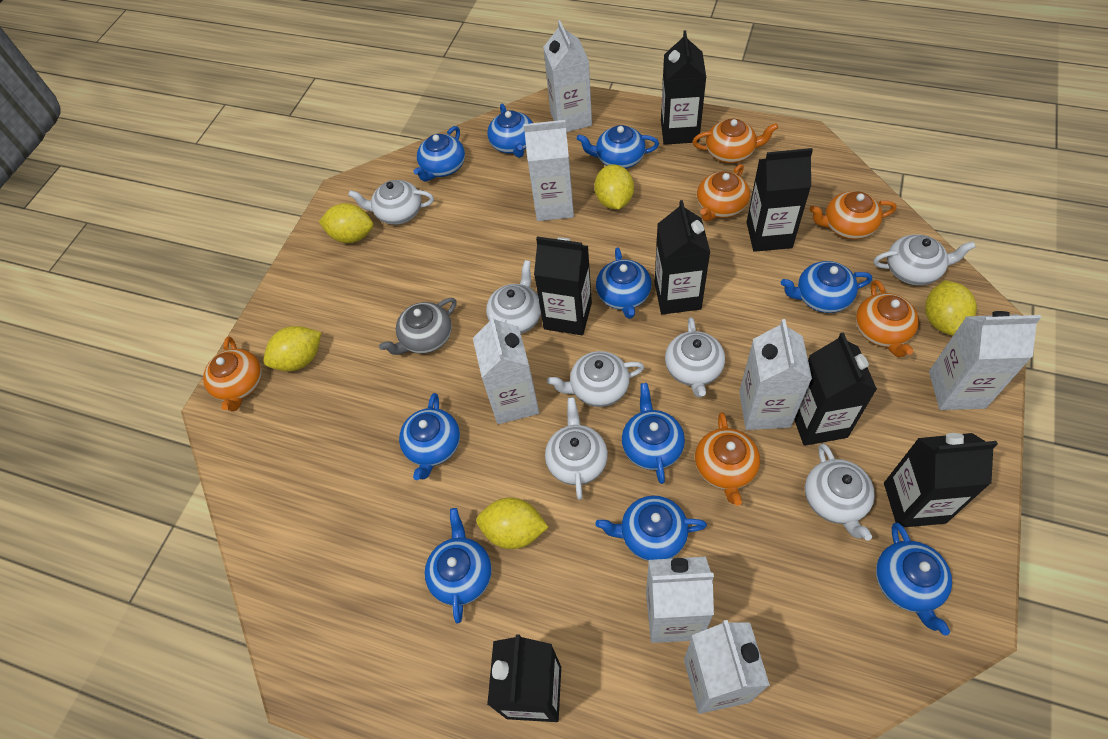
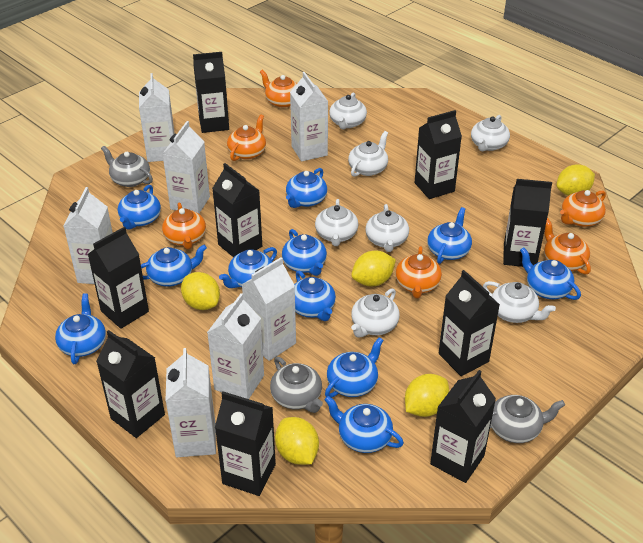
black carton: 7 -> 9
blue teapot: 10 -> 11
grey teapot: 1 -> 3

